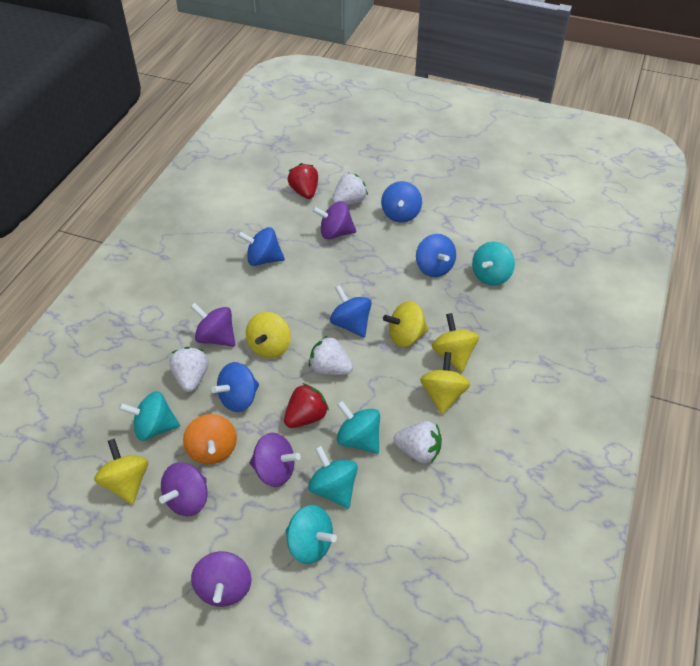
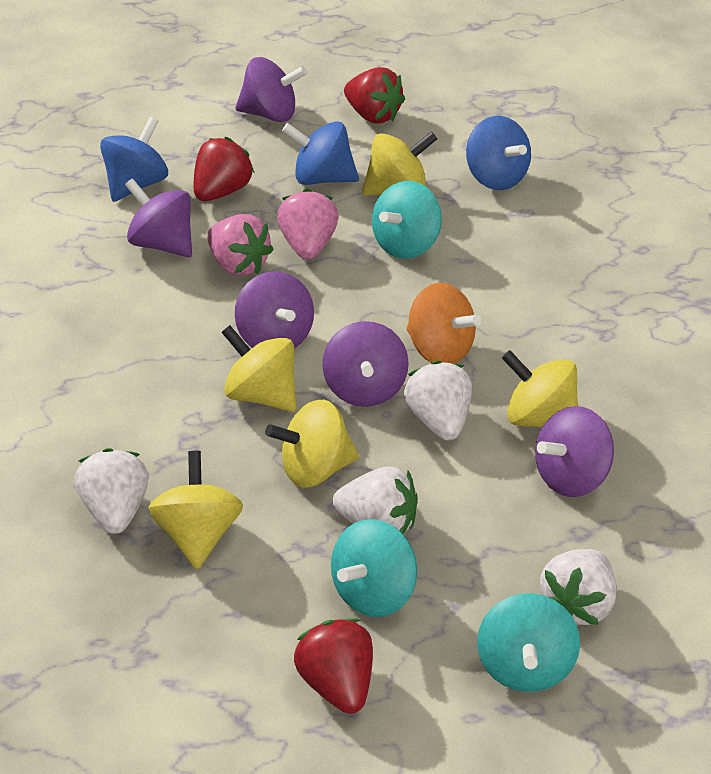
blue spinning top: 5 -> 3
pink strawberry: 0 -> 2
red strawberry: 2 -> 3
turquoise spinning top: 5 -> 3

